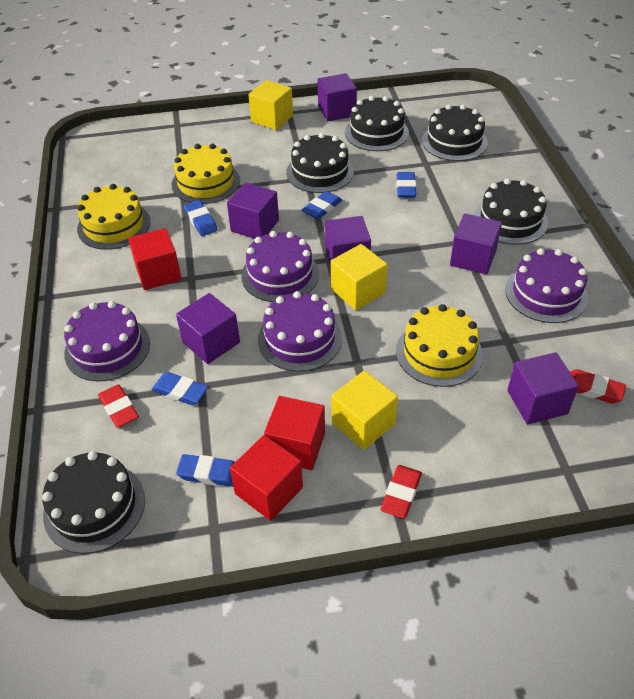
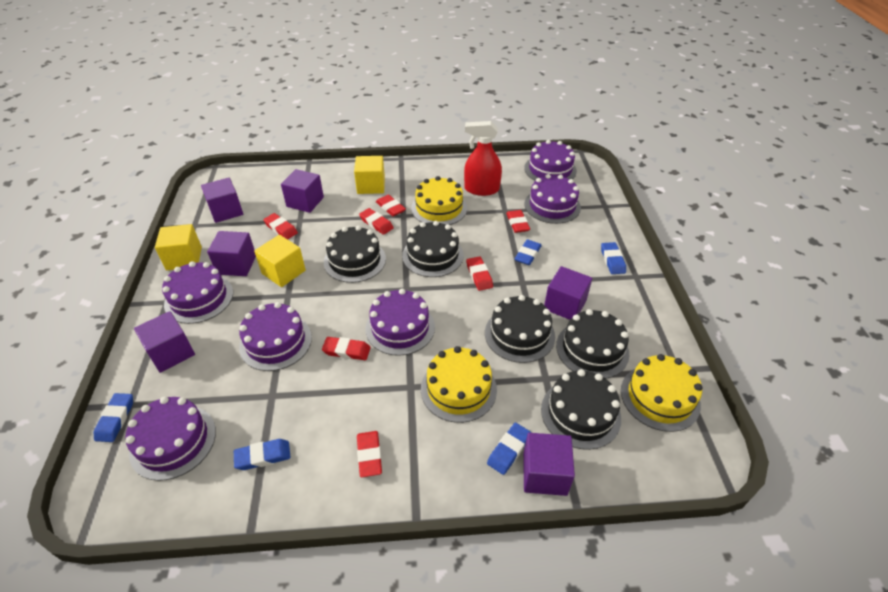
purple cake: 4 -> 6
red cube: 3 -> 0
red eraser: 3 -> 7
red spray bottle: 0 -> 1

